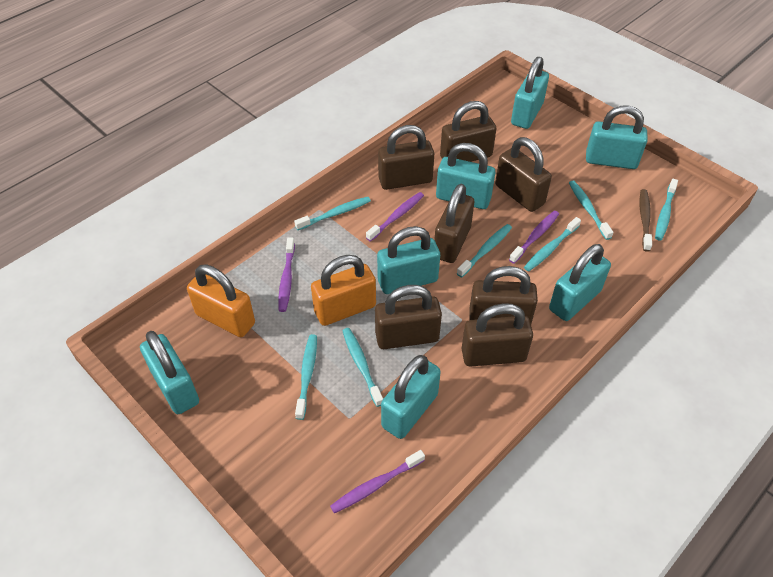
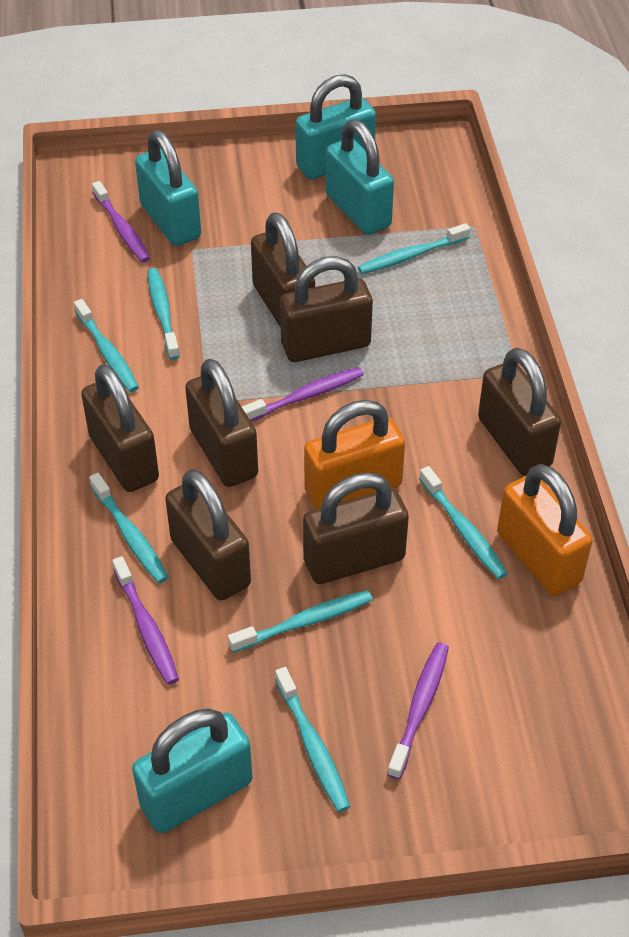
brown toothbrush: 1 -> 0
turquoise padlock: 7 -> 4

